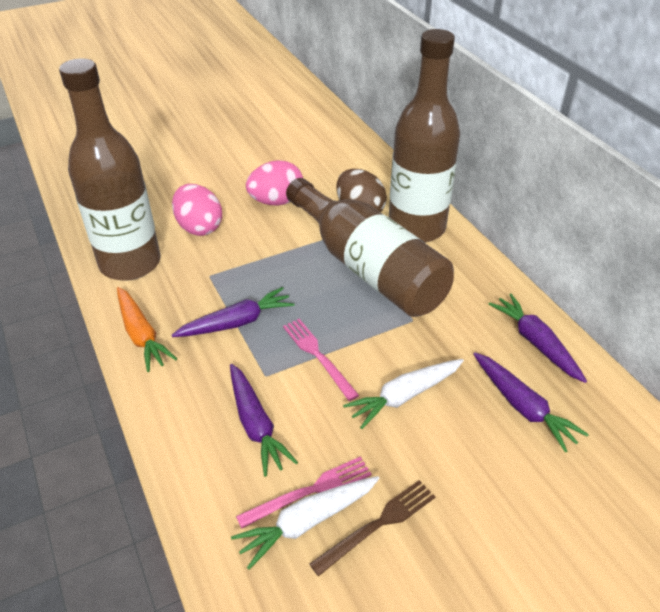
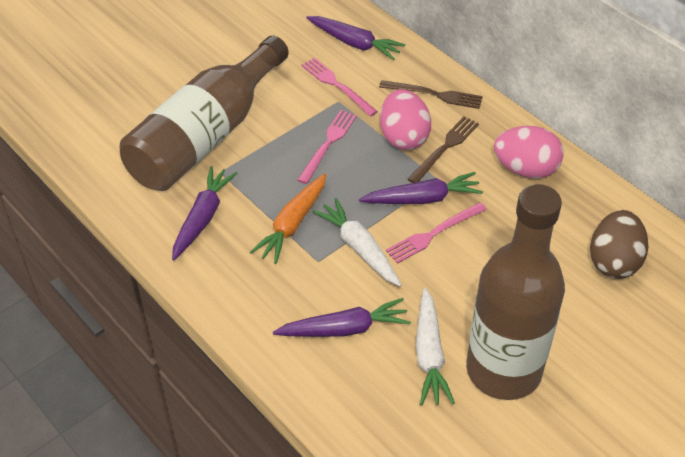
brown bottle: 3 -> 2
brown fork: 1 -> 2
pink fork: 2 -> 3

